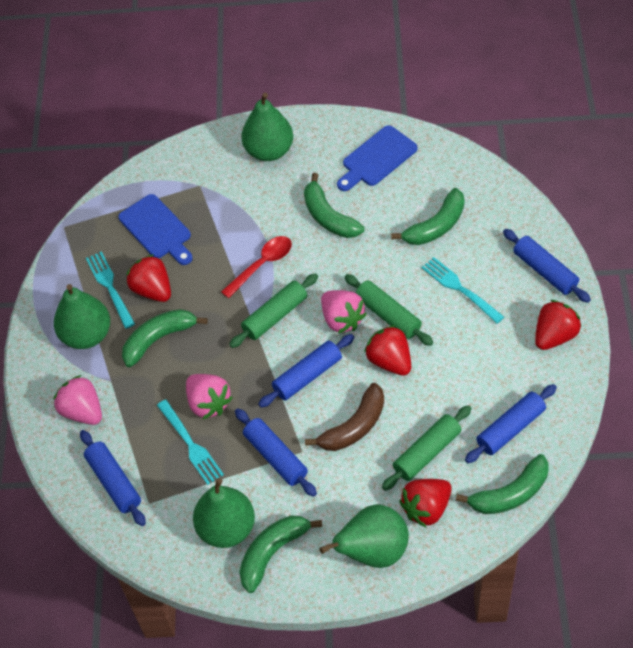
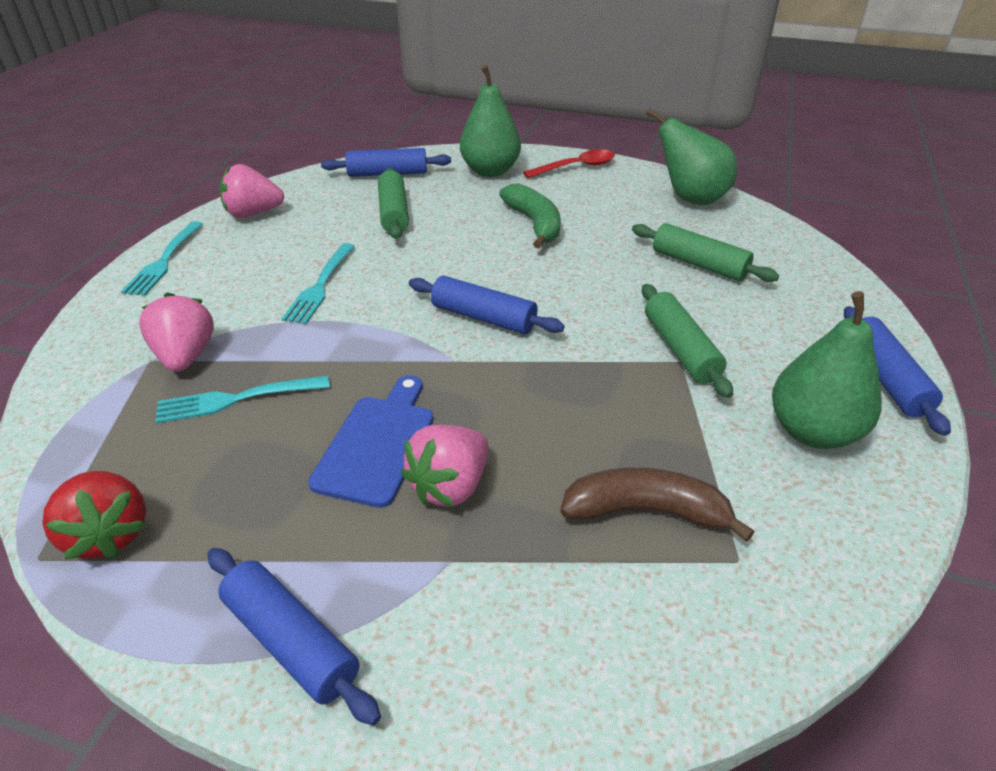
blue cutting board: 2 -> 1
blue rolling pin: 5 -> 4
green banana: 5 -> 1
green pear: 4 -> 3
red strawberry: 4 -> 1

